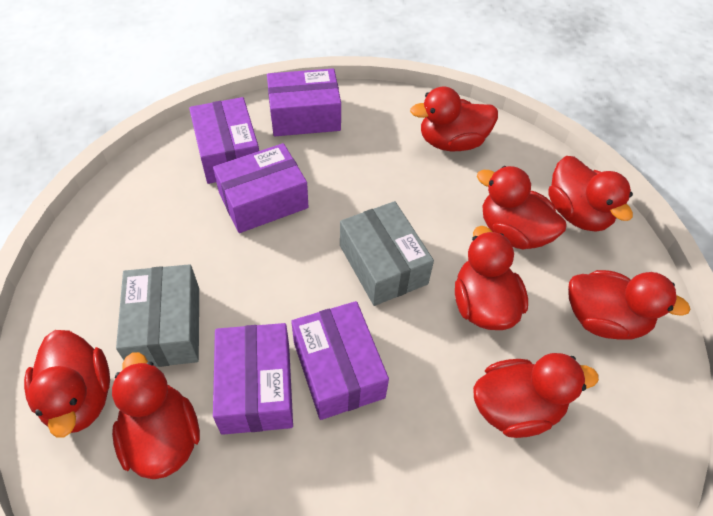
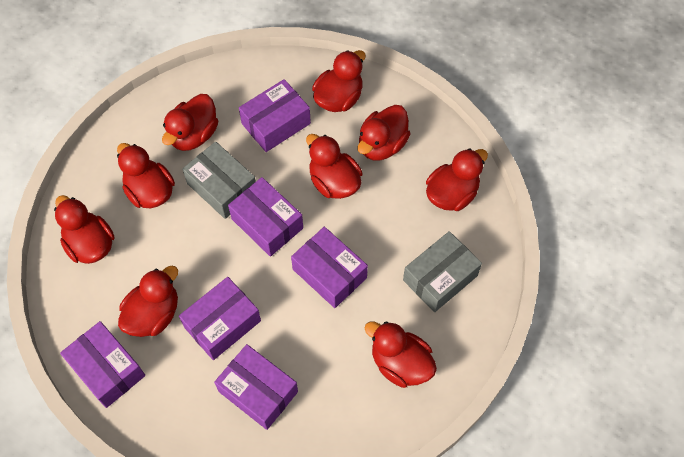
purple box: 5 -> 6
red duck: 8 -> 9

